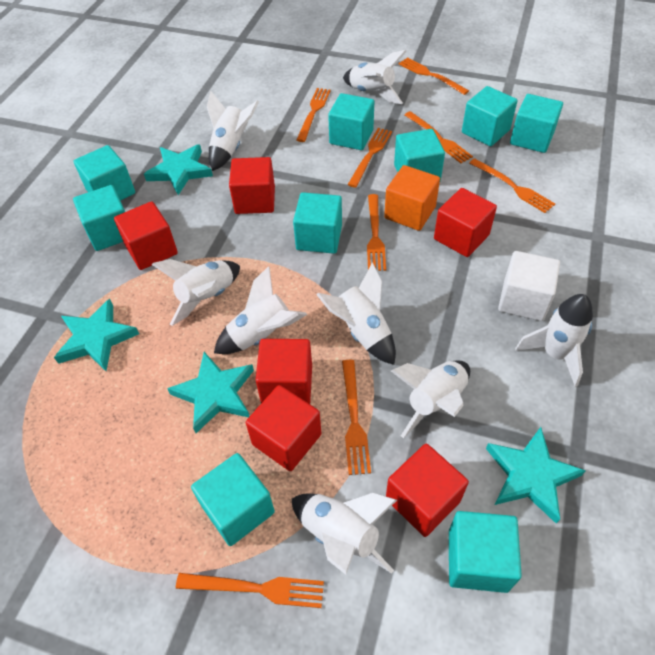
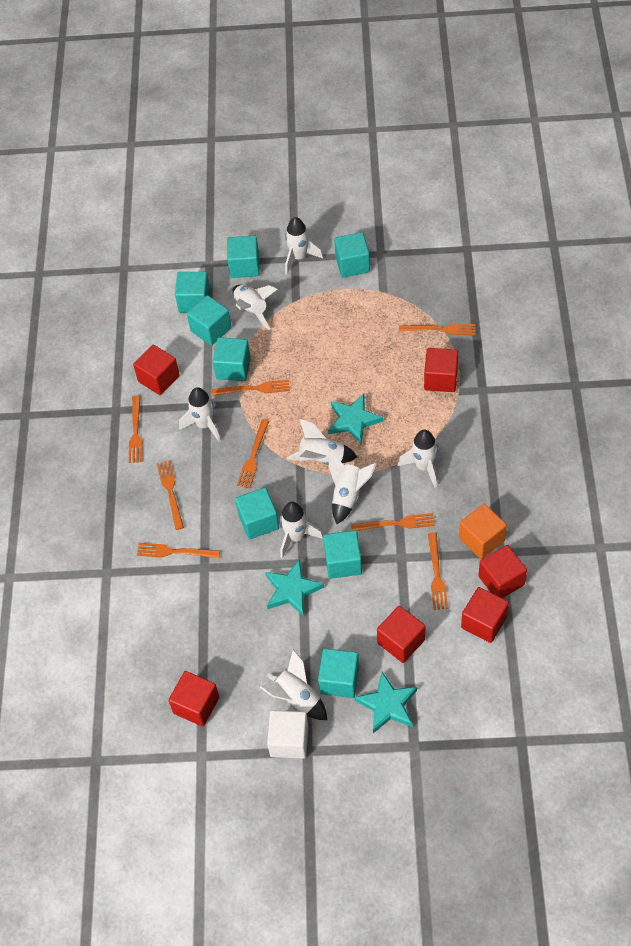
turquoise cube: 9 -> 8
turquoise star: 4 -> 3

